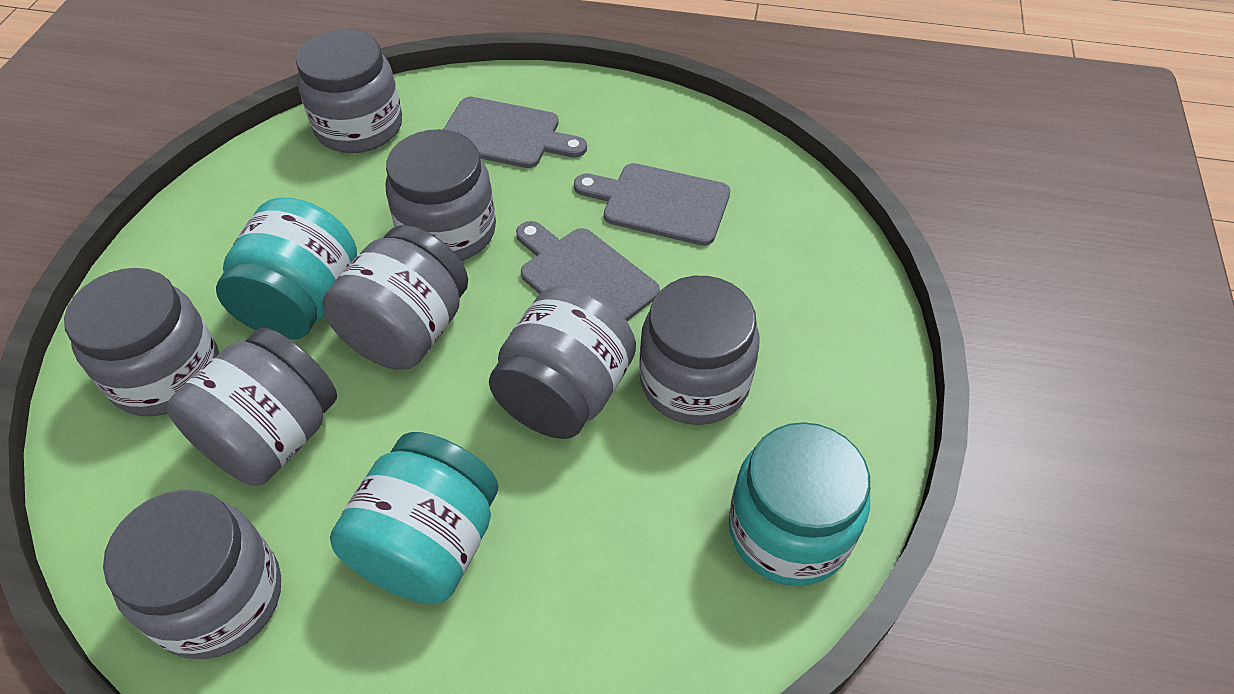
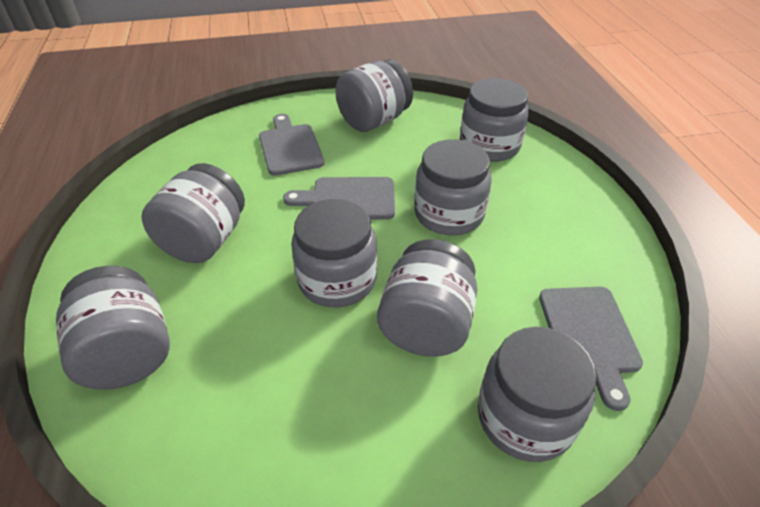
turquoise jar: 3 -> 0

